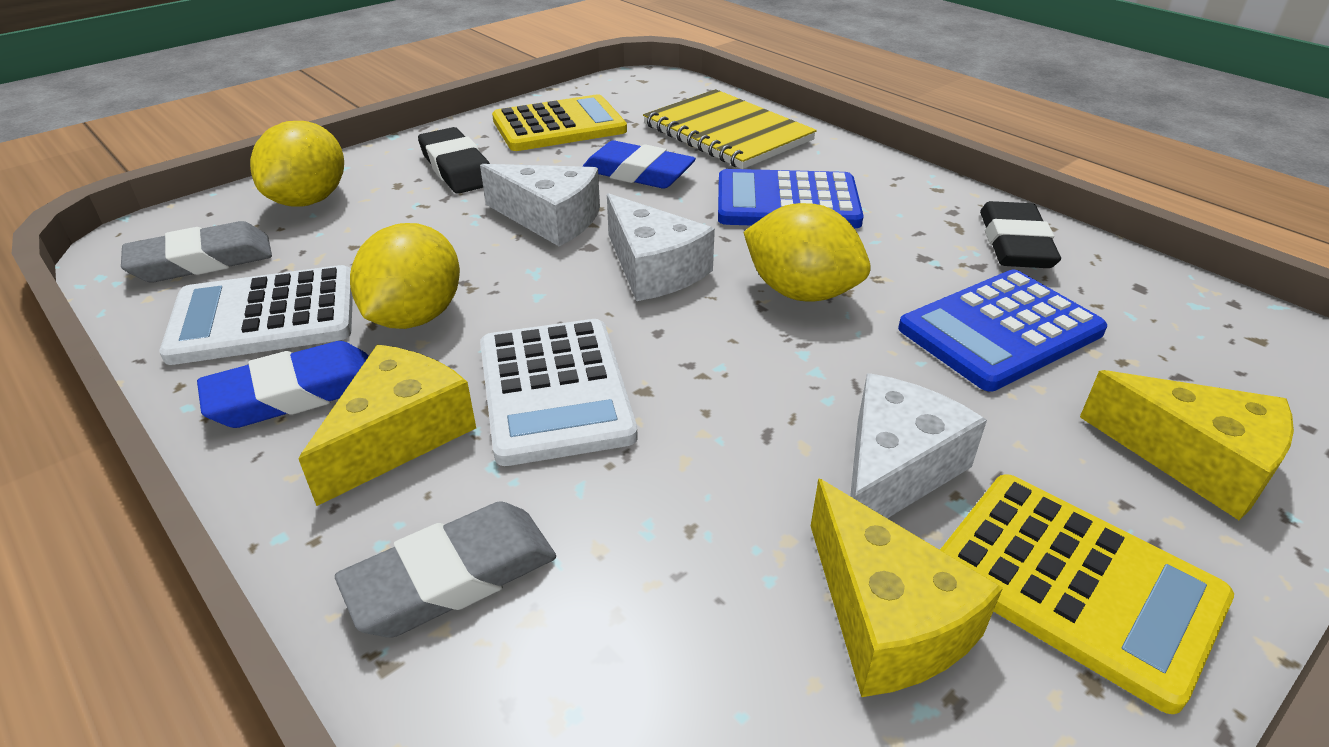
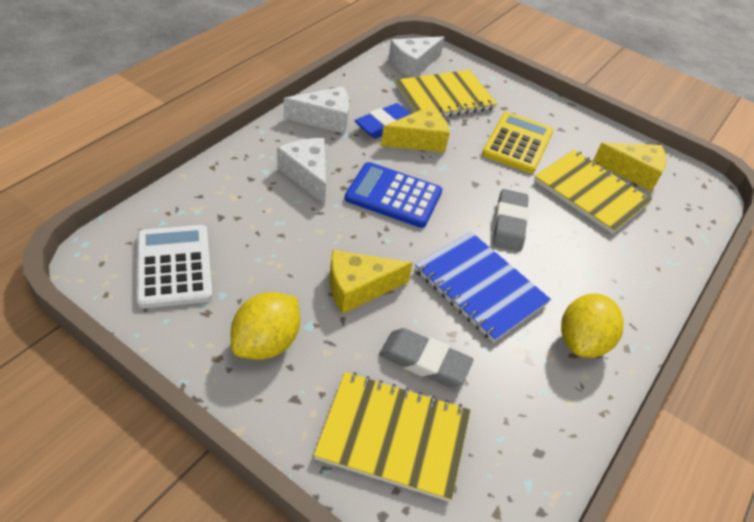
black eraser: 2 -> 0
blue calculator: 2 -> 1
blue eraser: 2 -> 1
blue notebook: 0 -> 1
white calculator: 2 -> 1
yellow calculator: 2 -> 1
yellow lemon: 3 -> 2
yellow notebook: 1 -> 3

